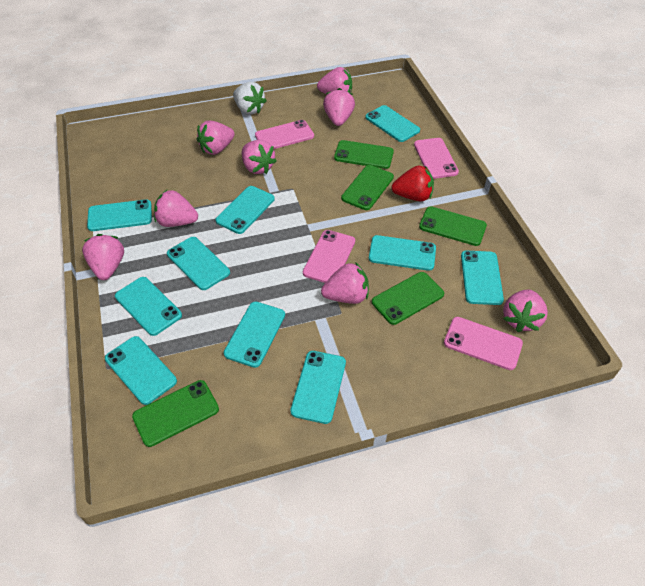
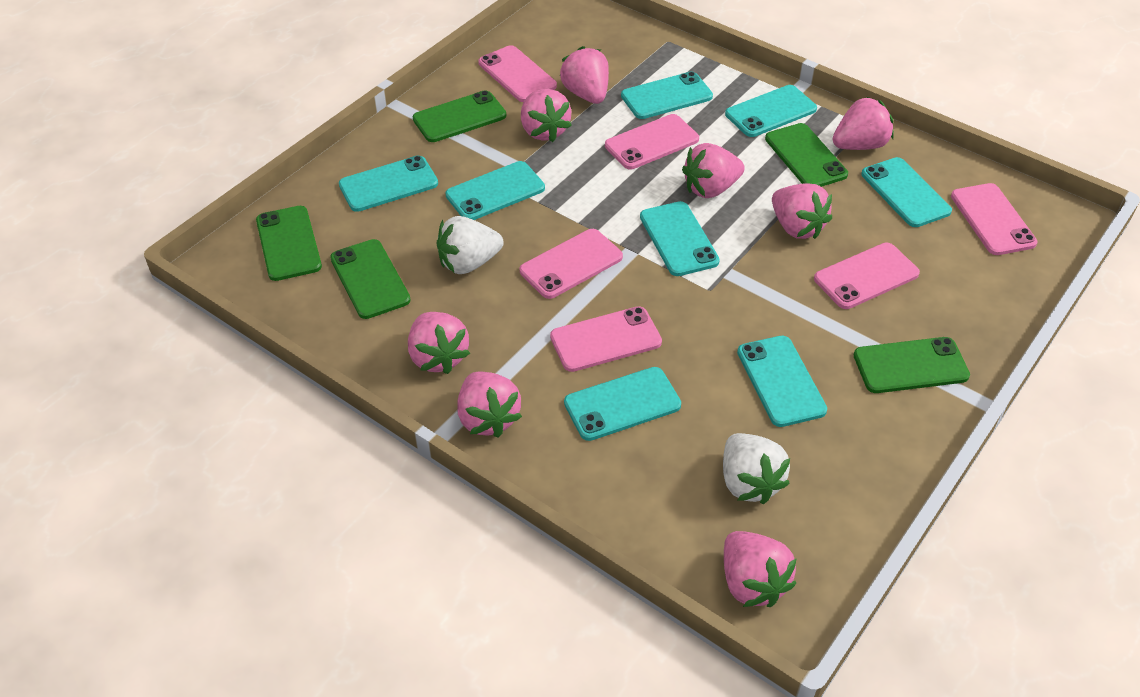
pink phone: 4 -> 6
red strawberry: 1 -> 0
turquoise phone: 10 -> 8
white strawberry: 1 -> 2

